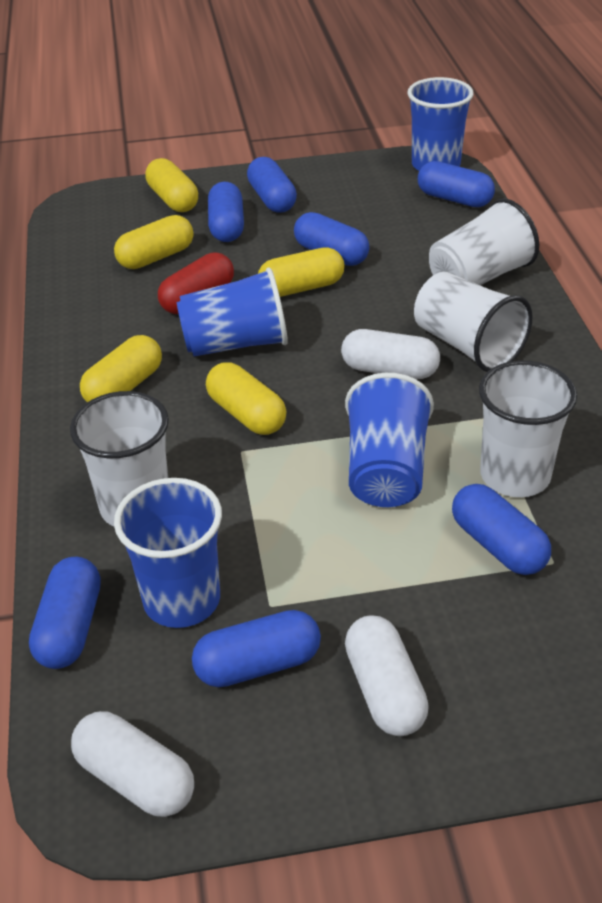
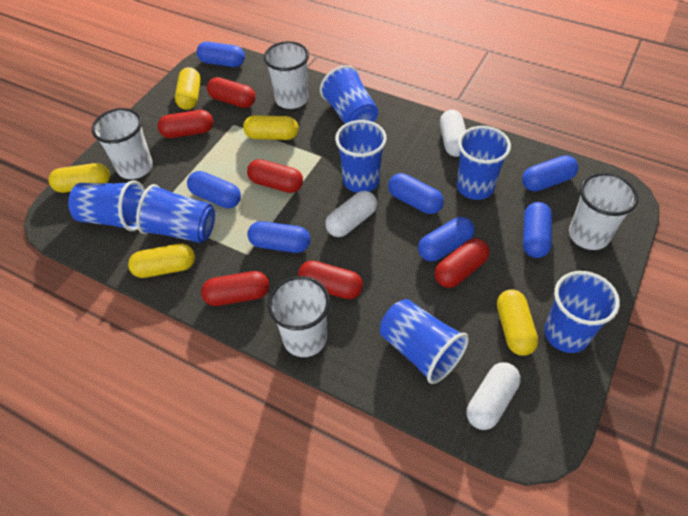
blue cup: 4 -> 7
red capsule: 1 -> 6

